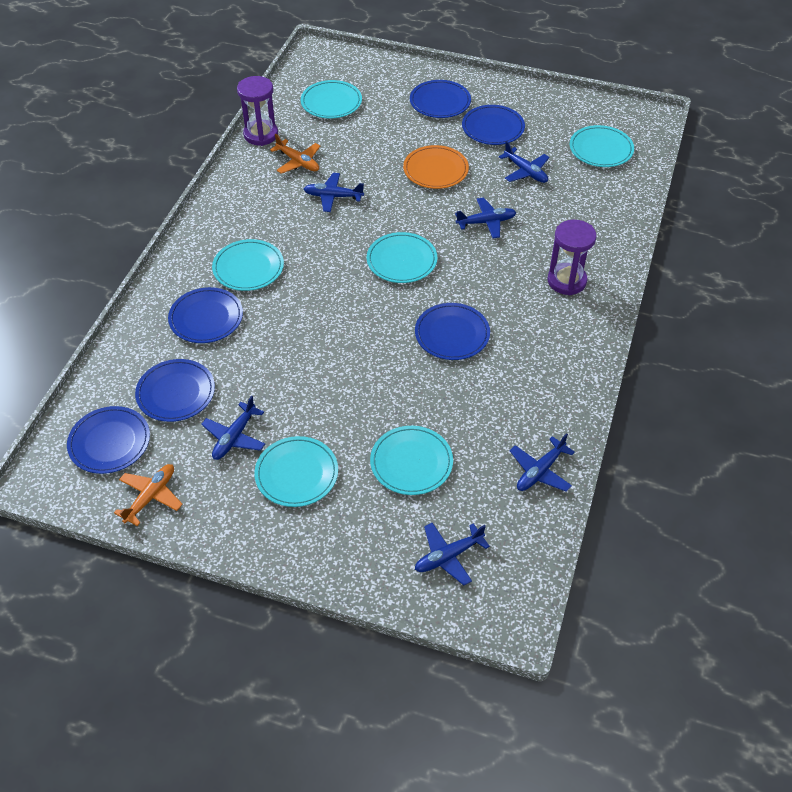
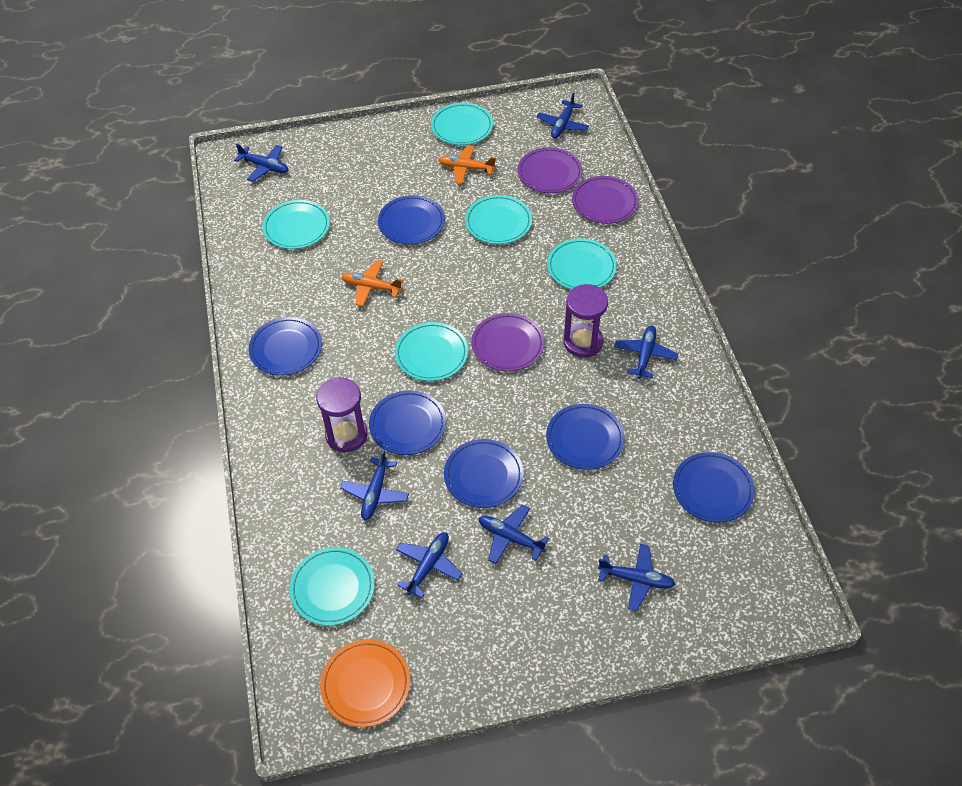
blue plane: 6 -> 7
purple plate: 0 -> 3

